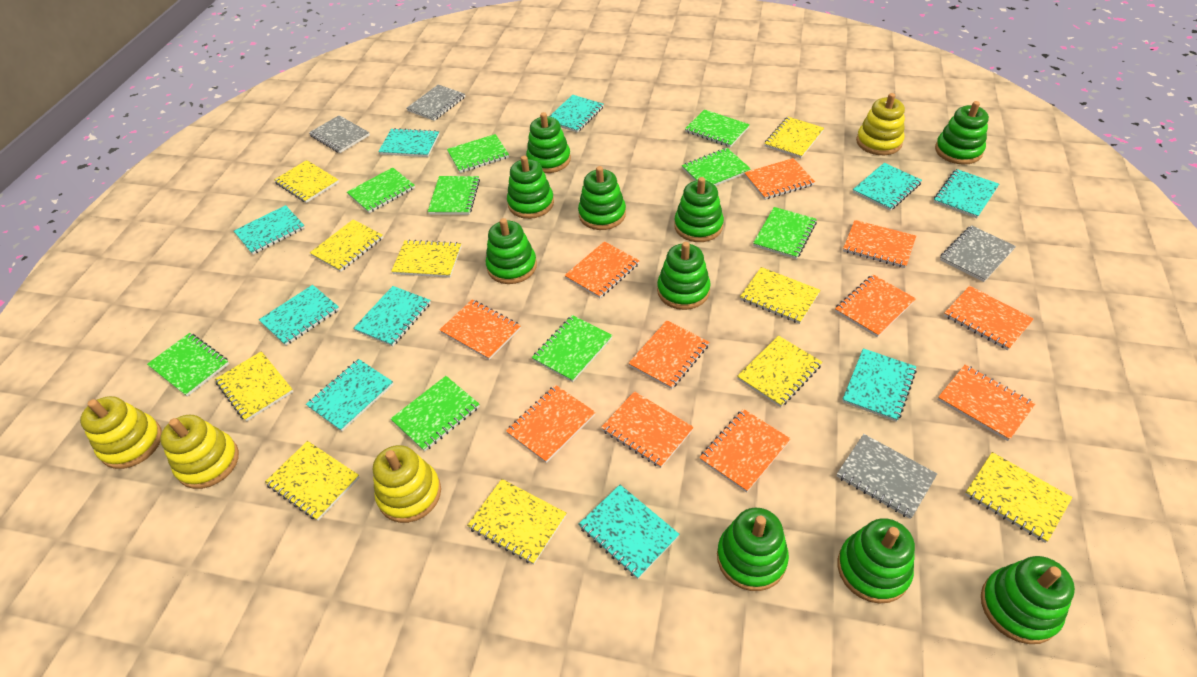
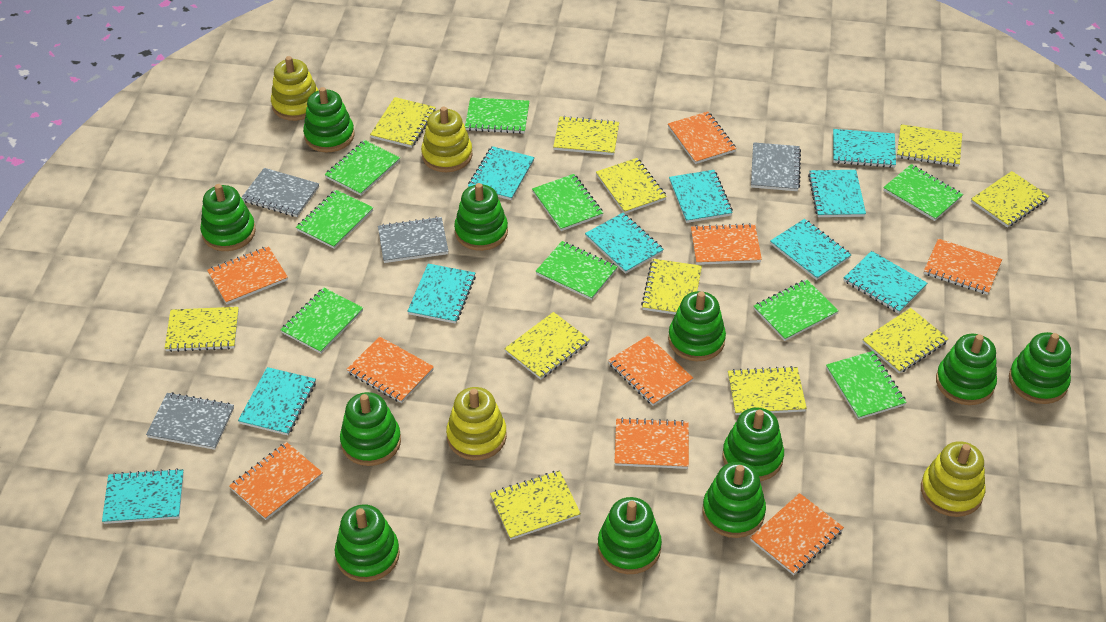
green stacking toy: 10 -> 11
orange notebook: 11 -> 9
yellow notebook: 10 -> 11

